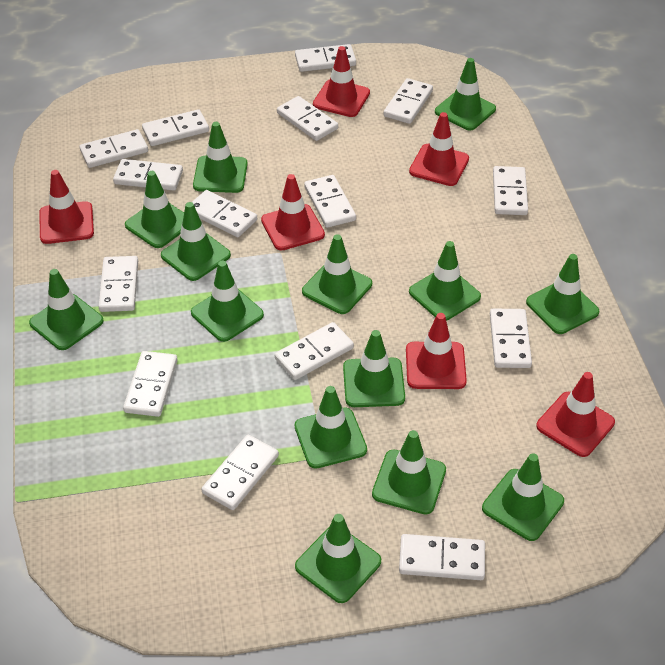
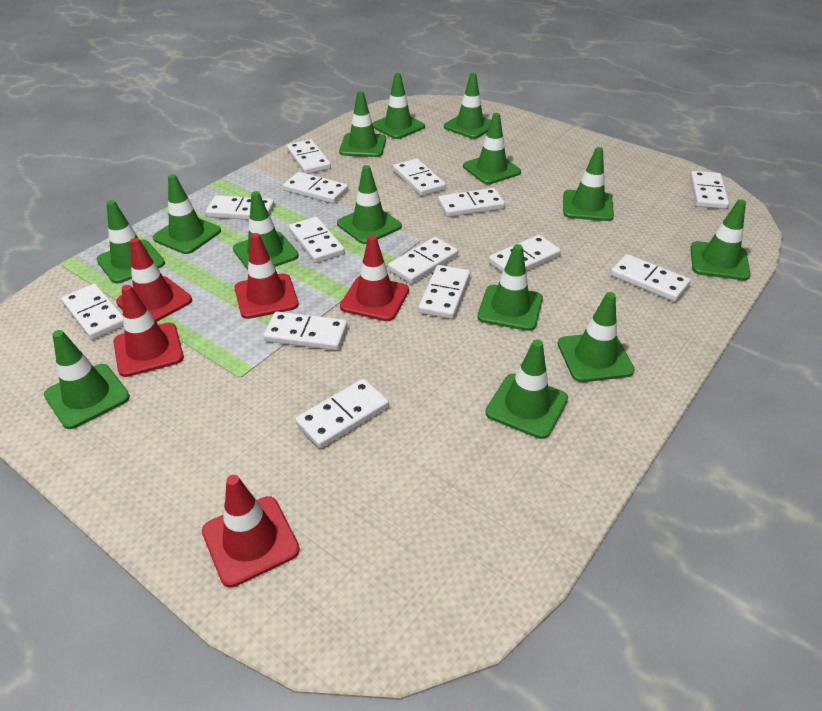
red traffic cone: 6 -> 5
white domino: 15 -> 14

